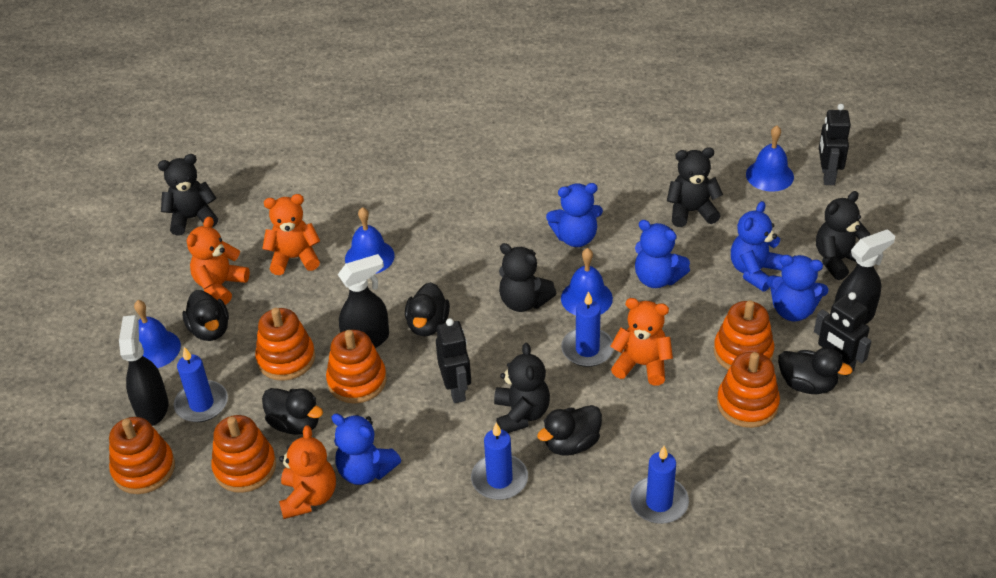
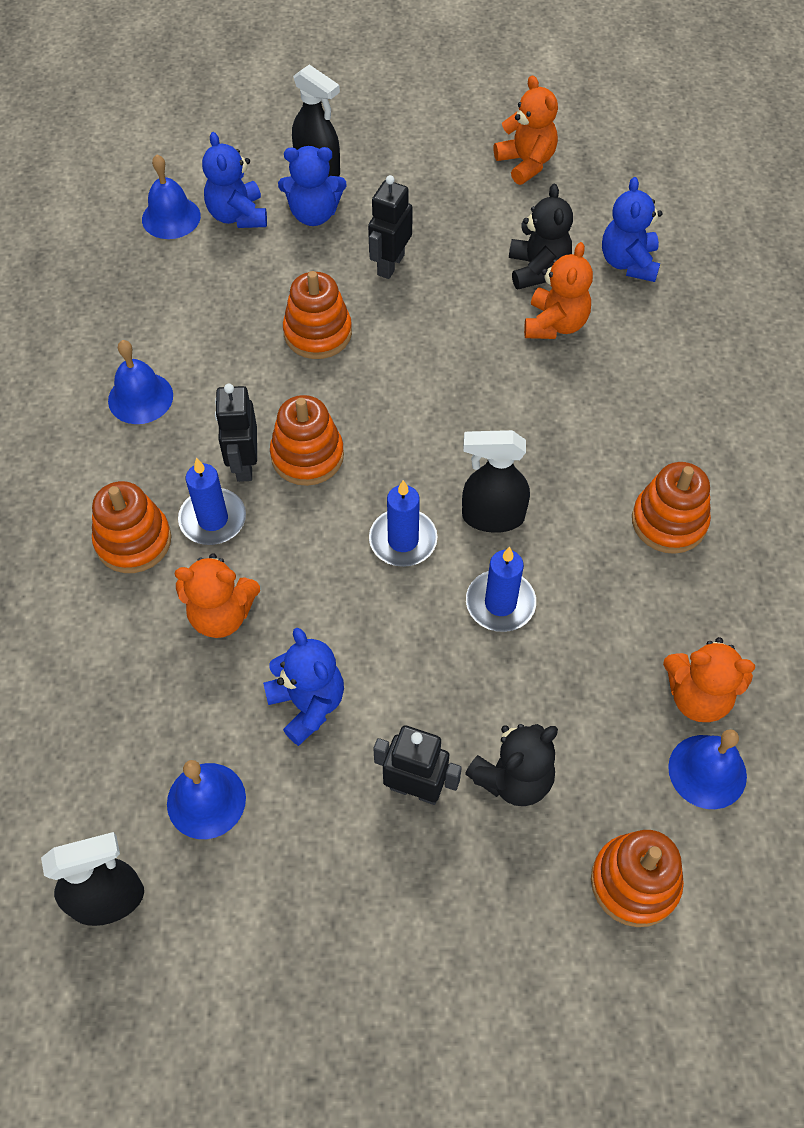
black duck: 5 -> 0
black teddy bear: 5 -> 2
blue candle: 4 -> 3
blue teddy bear: 5 -> 4
orange stacking toy: 6 -> 5

